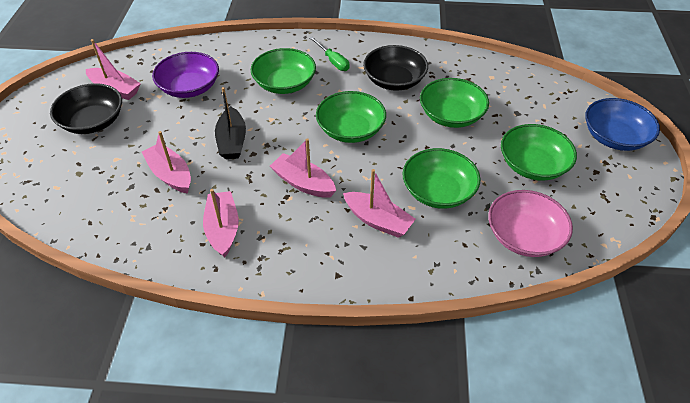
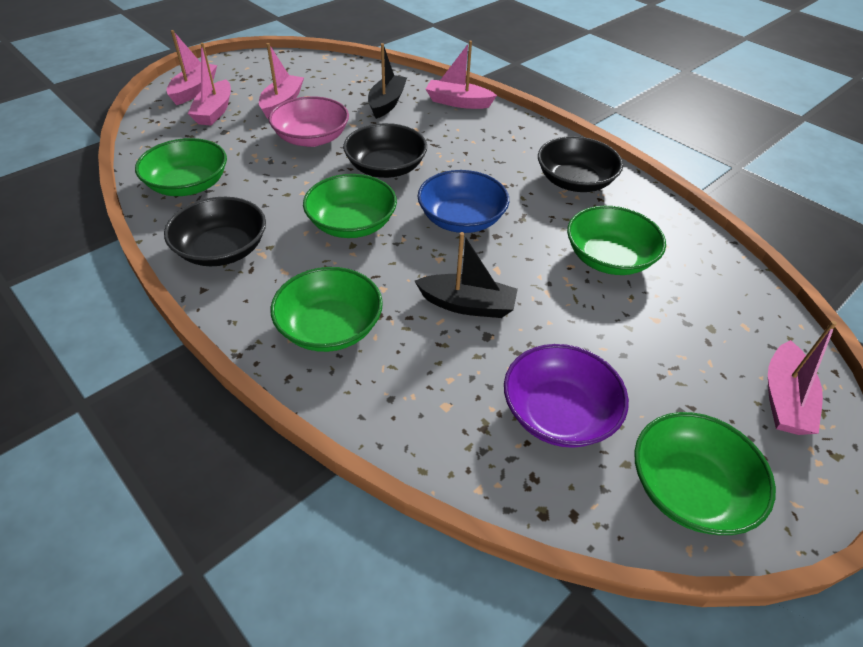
black boat: 1 -> 2
black bowl: 2 -> 3
green screwdriver: 1 -> 0

